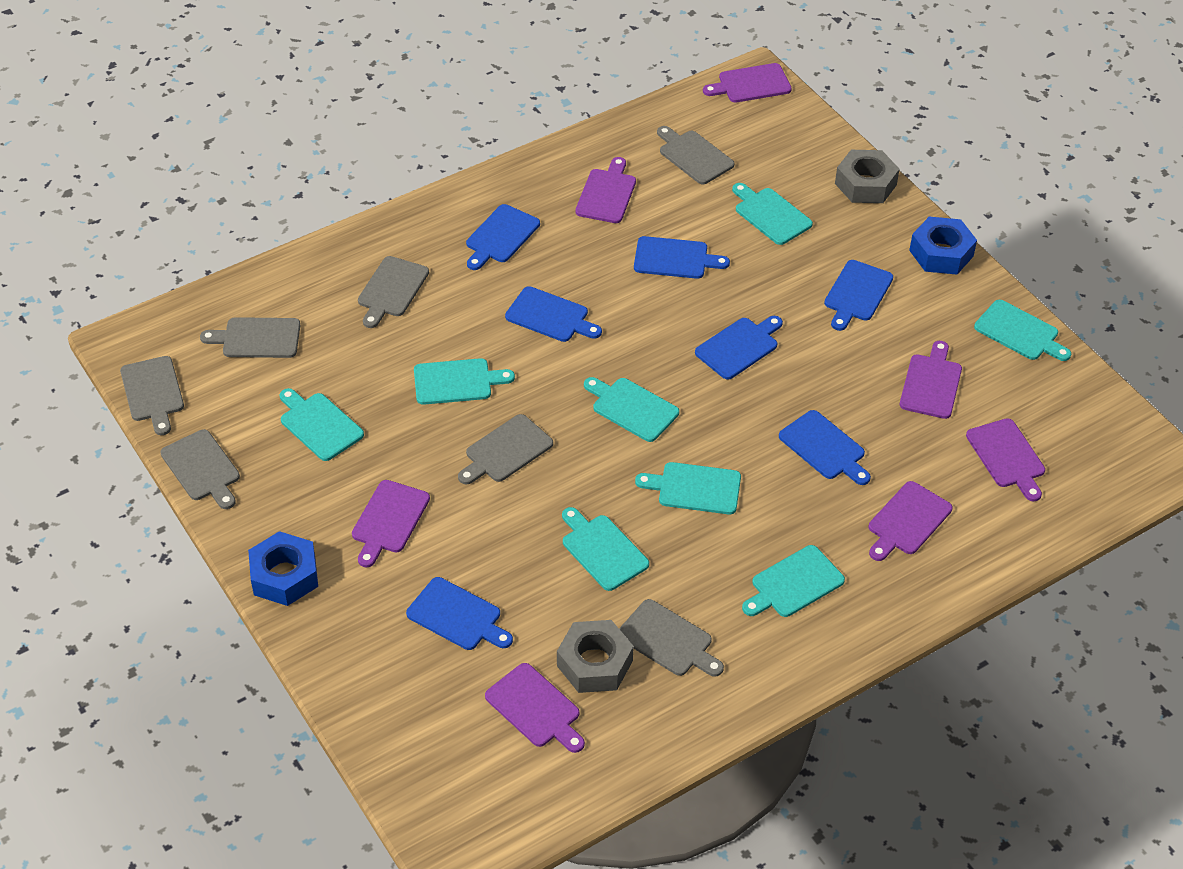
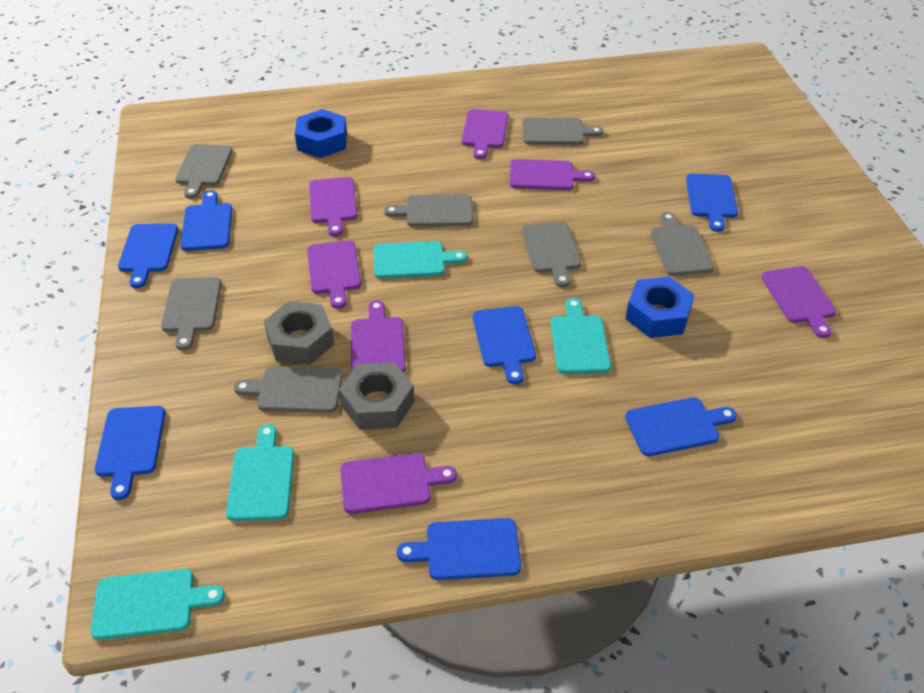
turquoise cutting board: 8 -> 4

